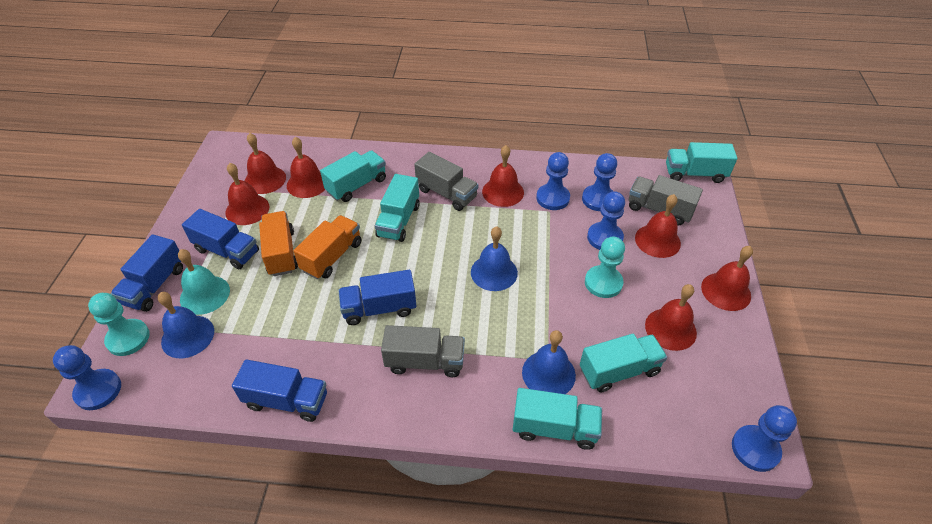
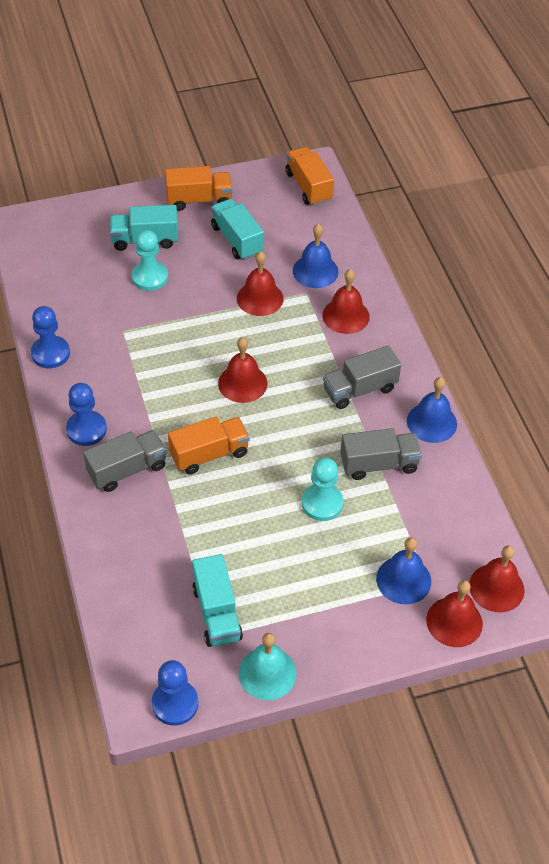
blue pawn: 5 -> 3
blue truck: 4 -> 0
orange truck: 2 -> 3
red bell: 7 -> 5
turquoise truck: 5 -> 3

